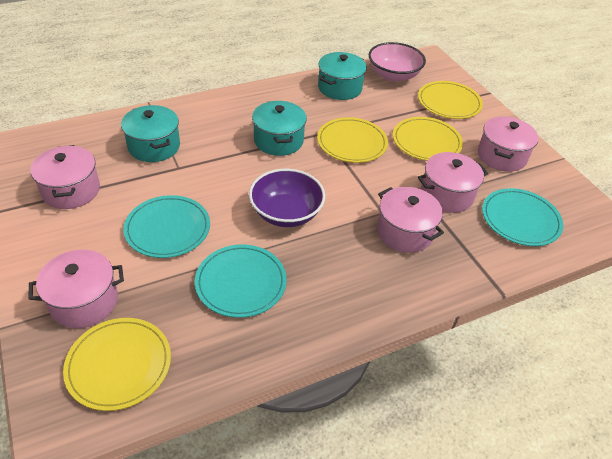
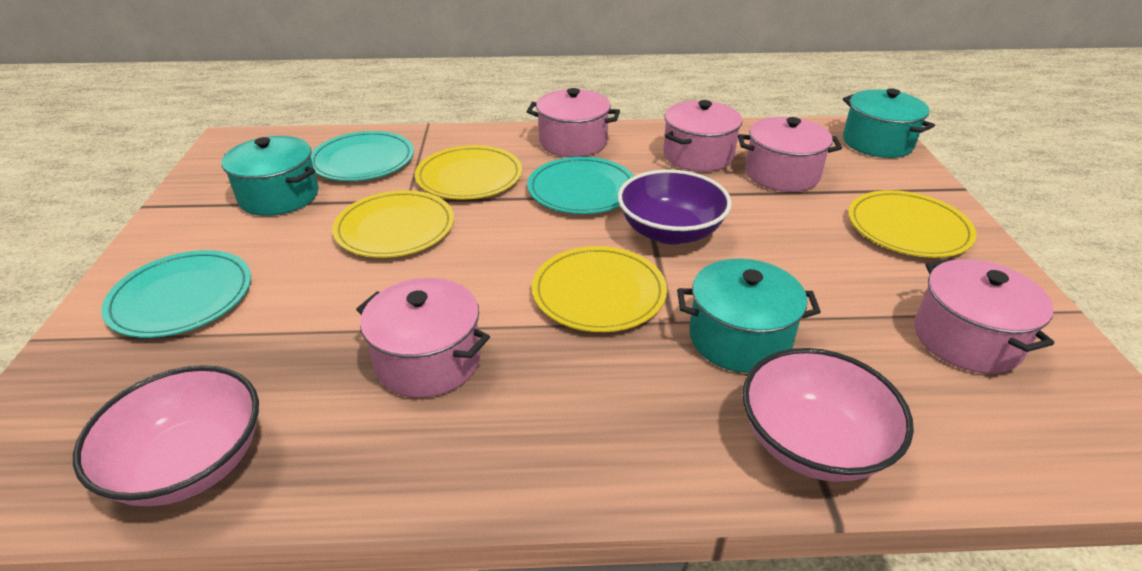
pink bowl: 1 -> 2

